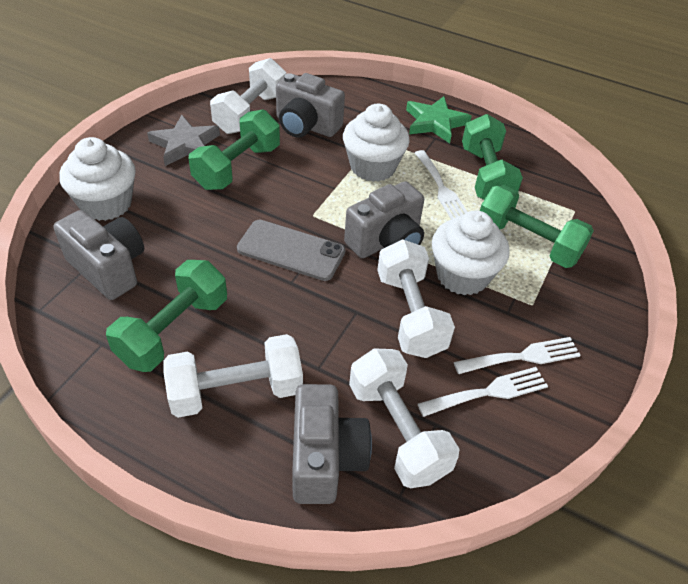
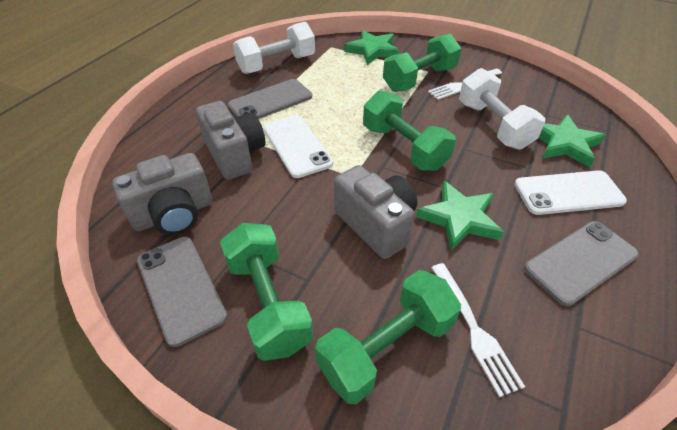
green star: 1 -> 3
grey camera: 4 -> 3
grey phone: 1 -> 3
grey star: 1 -> 0
white cupcake: 3 -> 0
white dumbbell: 4 -> 2
white fork: 3 -> 2
white phone: 0 -> 2

